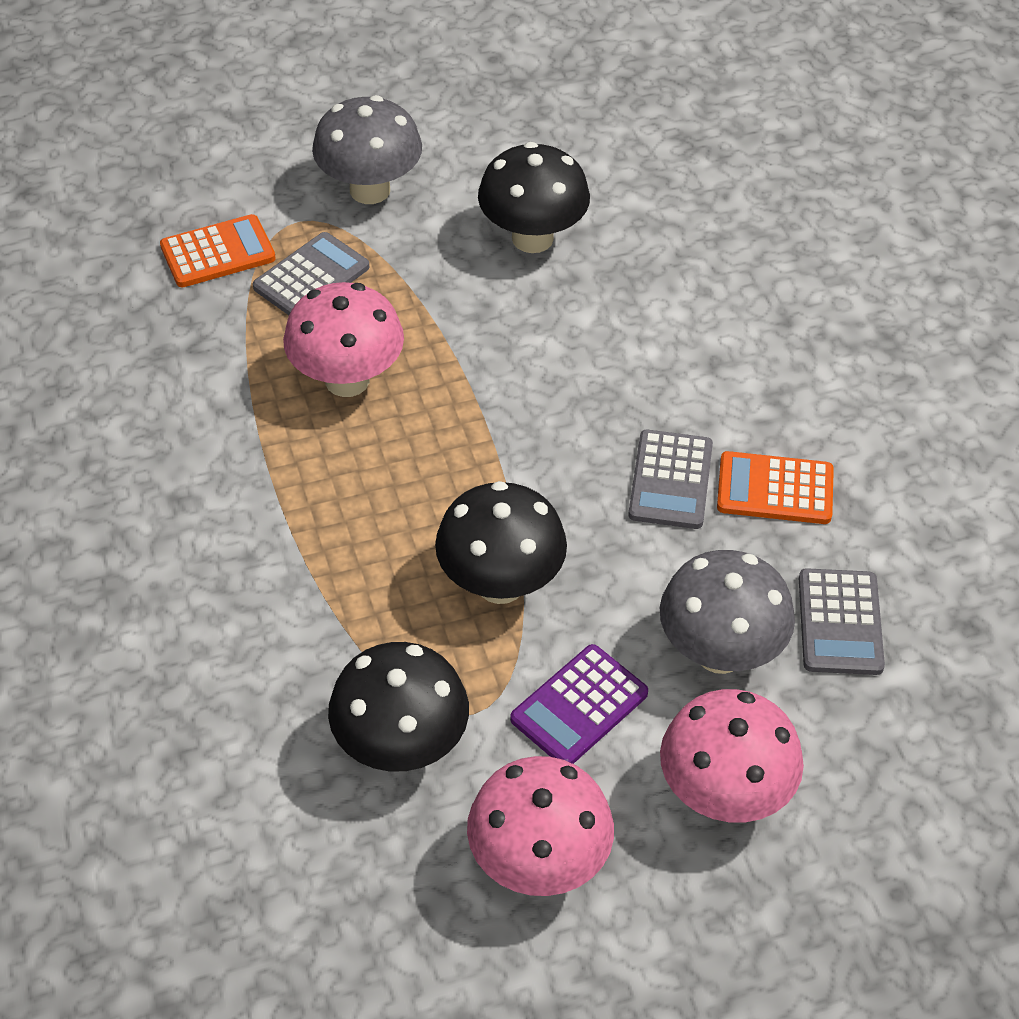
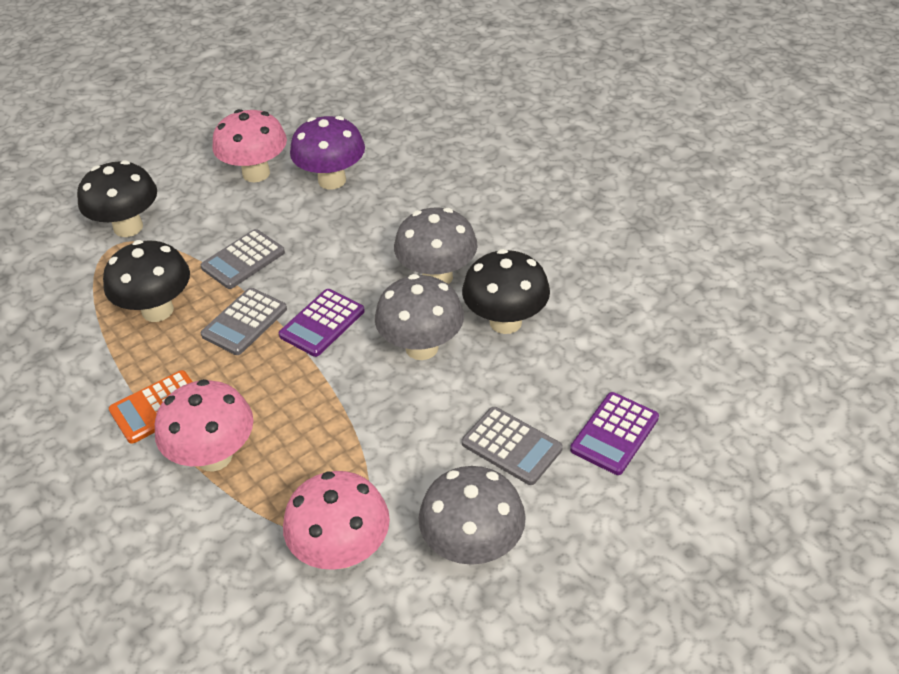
grey mushroom: 2 -> 3
orange calculator: 2 -> 1
purple calculator: 1 -> 2
purple mushroom: 0 -> 1

